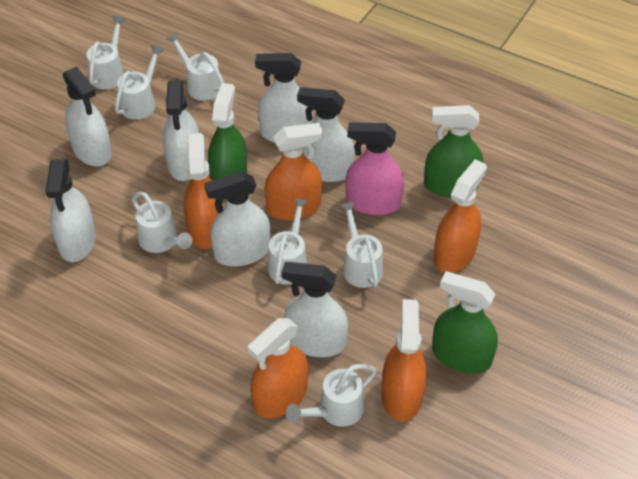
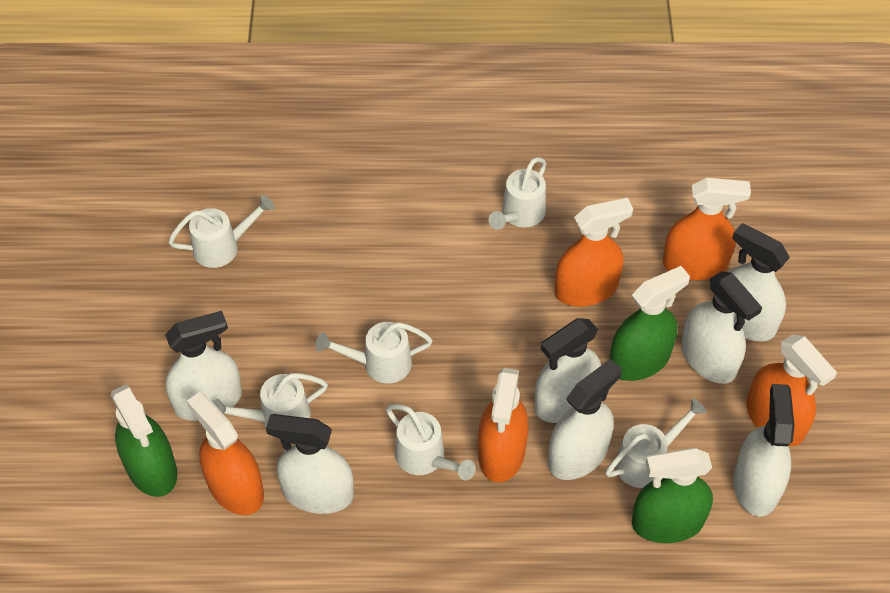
pink spray bottle: 1 -> 0
white watering can: 7 -> 6

